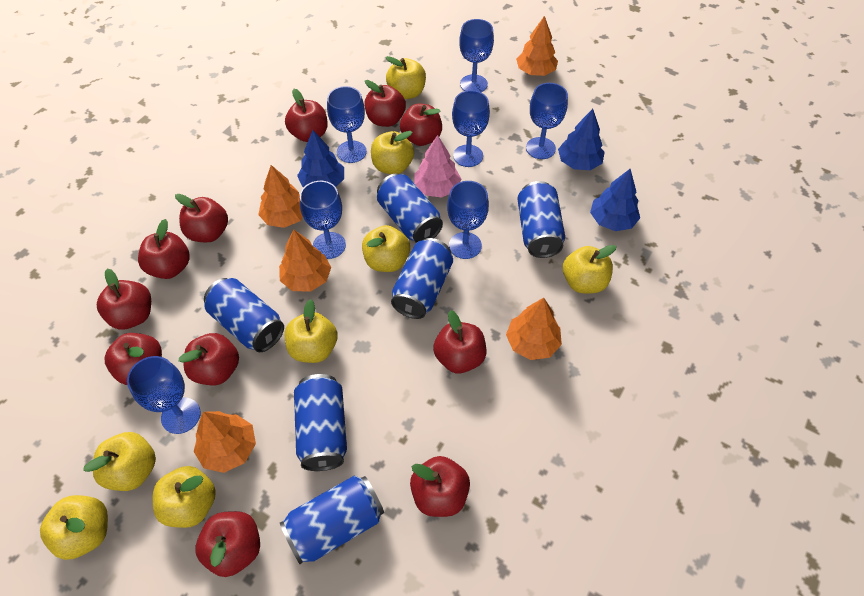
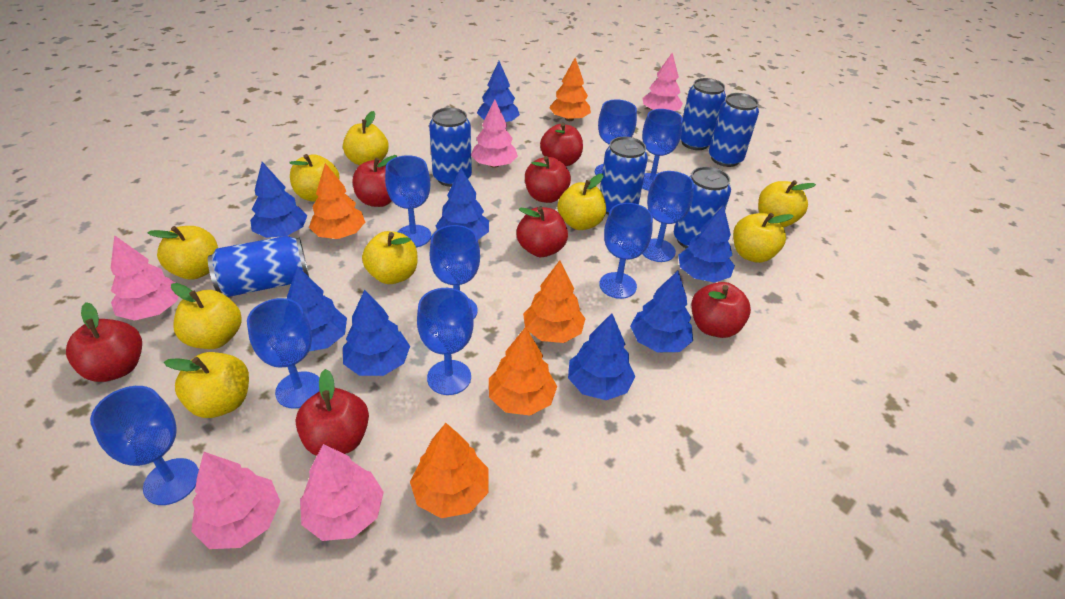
blue goblet: 7 -> 9
blue tree: 3 -> 8
pink tree: 1 -> 5
red apple: 11 -> 7
yellow apple: 8 -> 9

